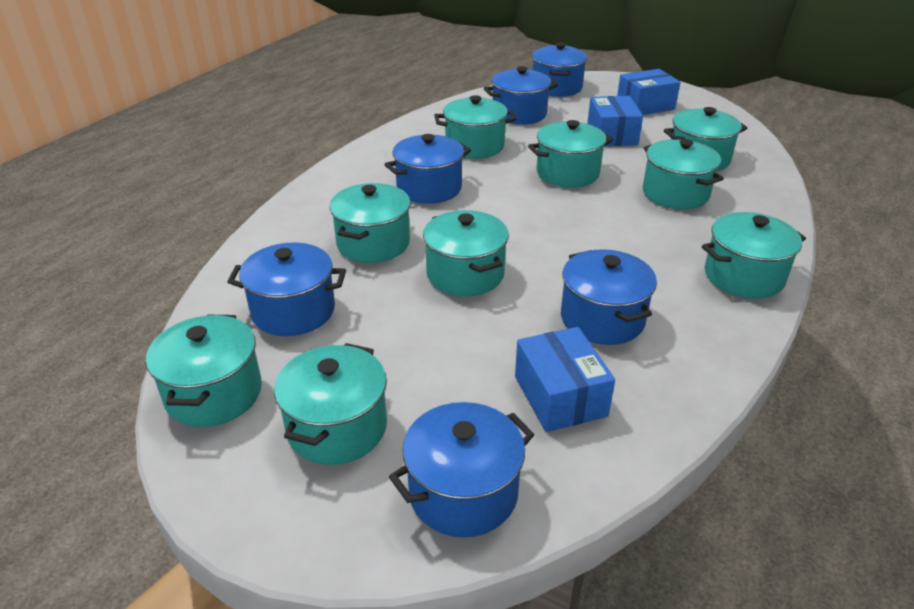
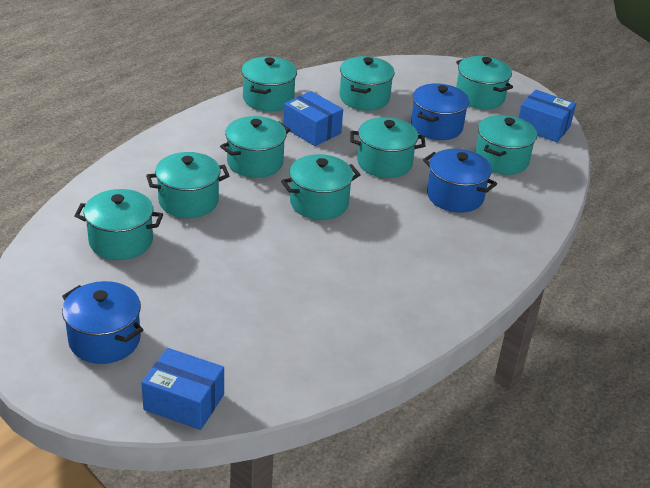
blue pot: 6 -> 3

